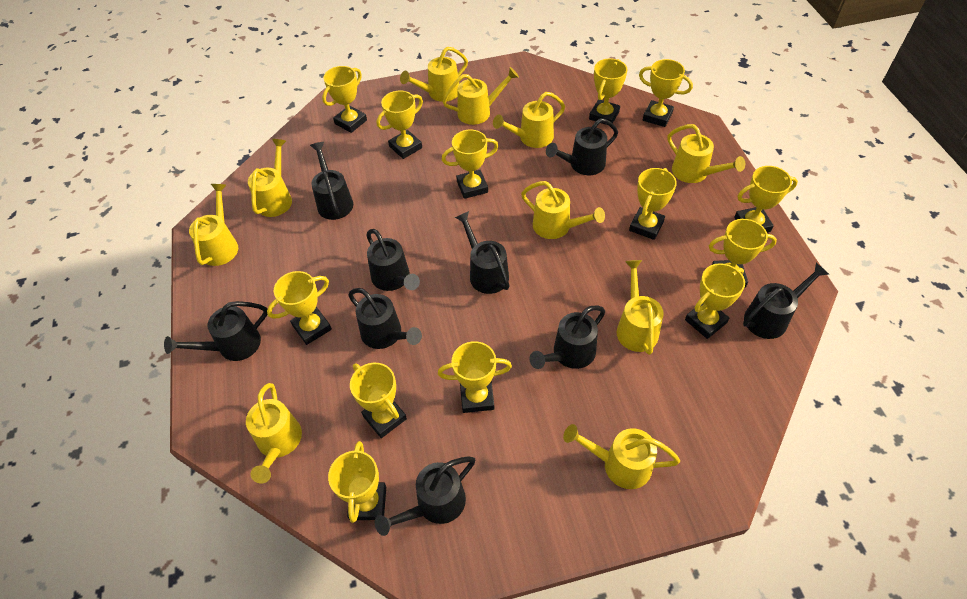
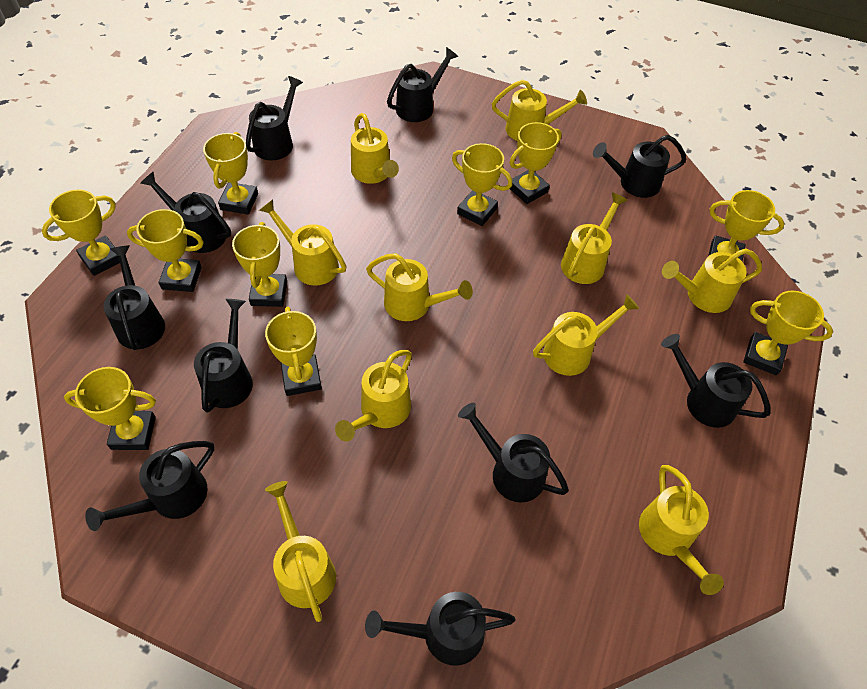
black watering can: 9 -> 10
yellow trophy: 13 -> 10

